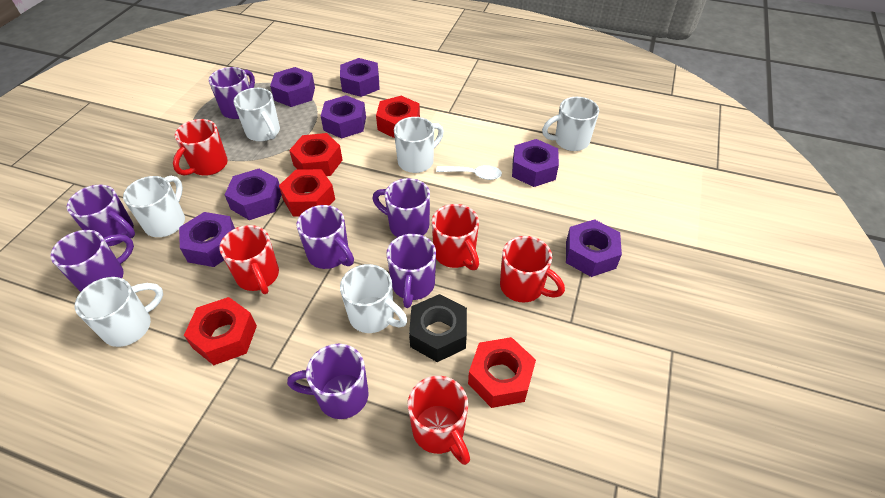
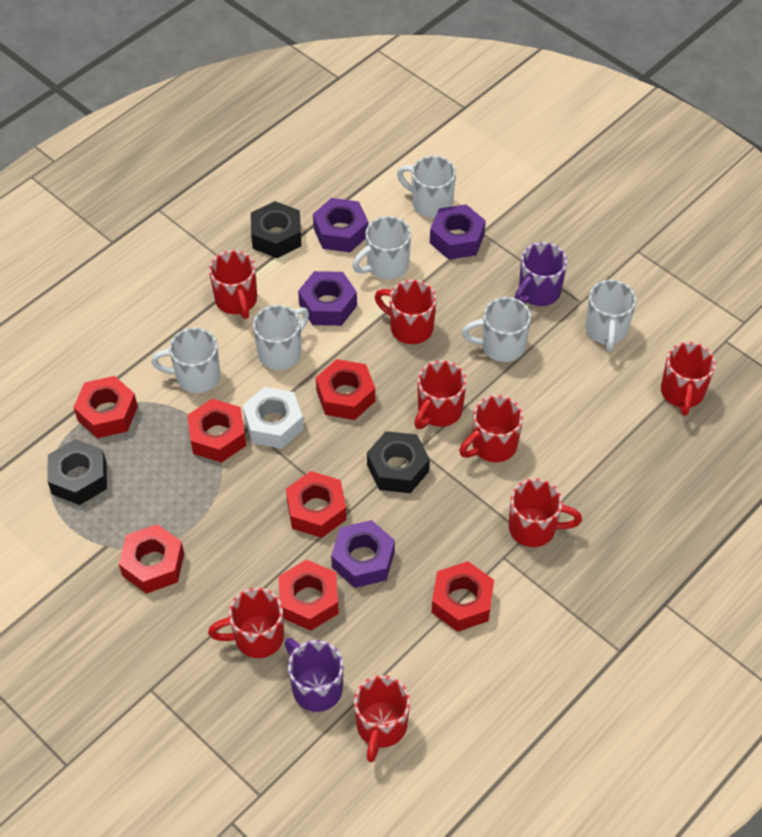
black nut: 1 -> 3
purple mug: 7 -> 2
purple nut: 7 -> 4
red mug: 5 -> 8
red nut: 5 -> 7
white nut: 0 -> 1
white spoon: 1 -> 0

